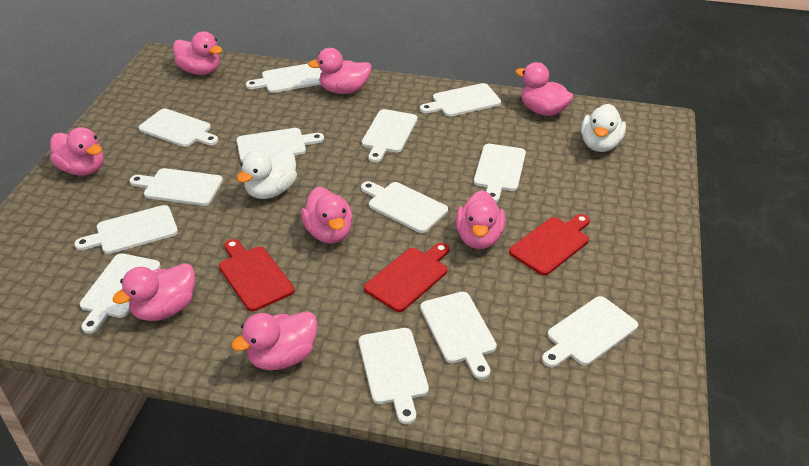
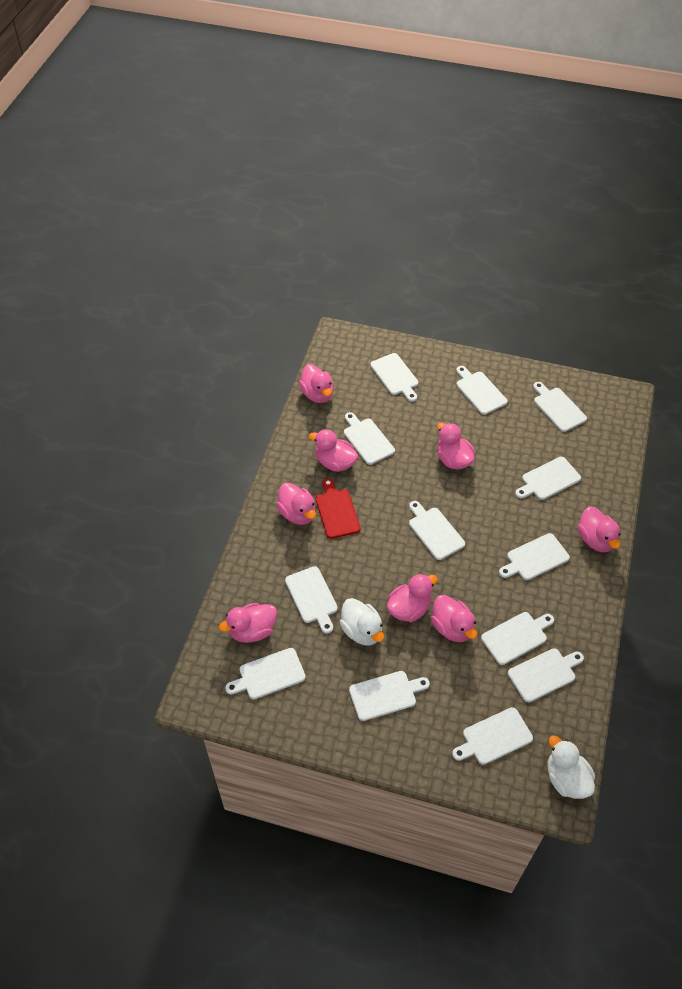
red cutting board: 3 -> 1

